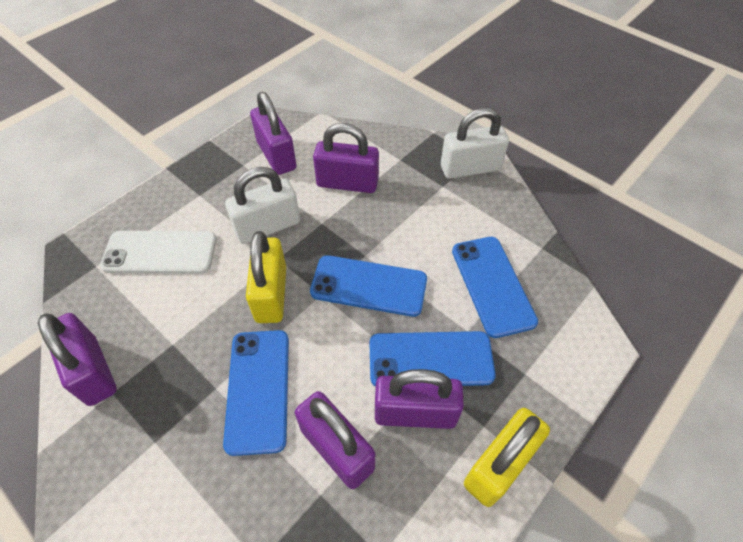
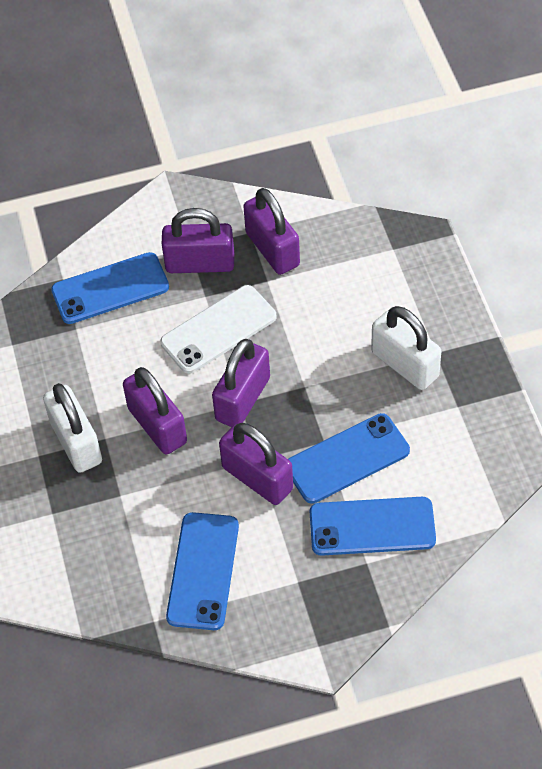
yellow padlock: 2 -> 0

